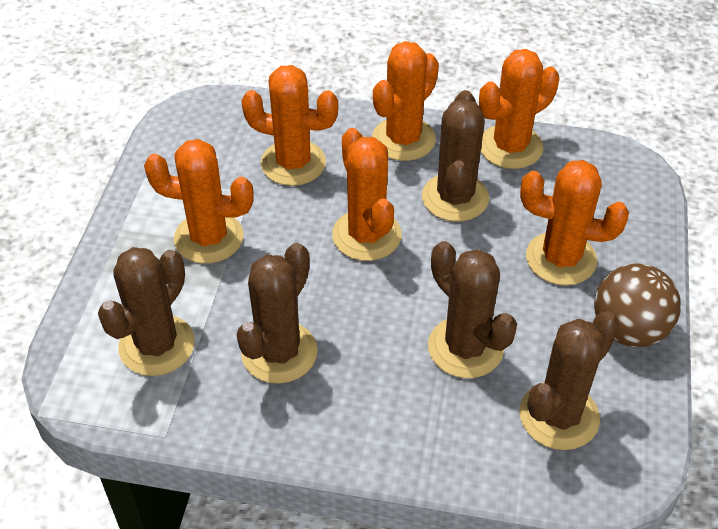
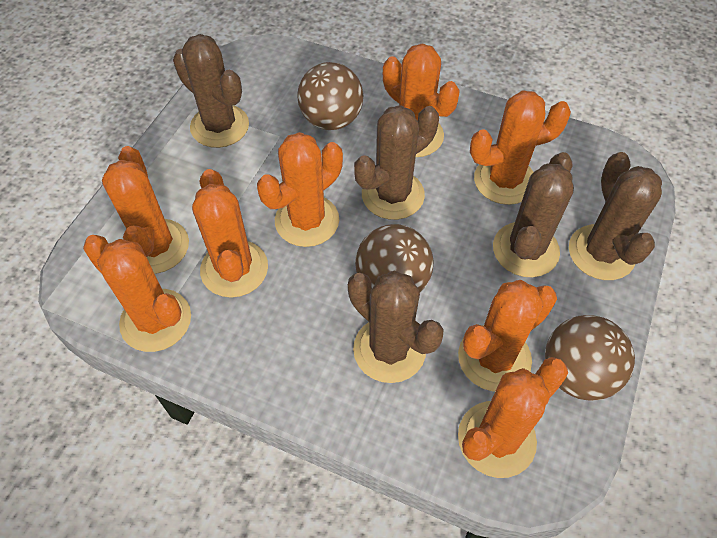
brown ball: 1 -> 3
orange cactus: 6 -> 8

